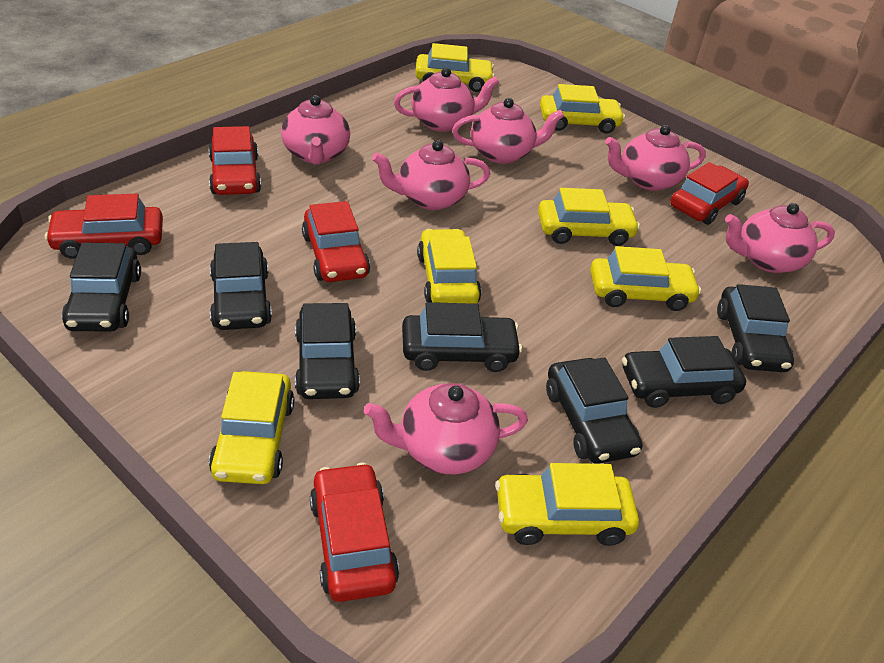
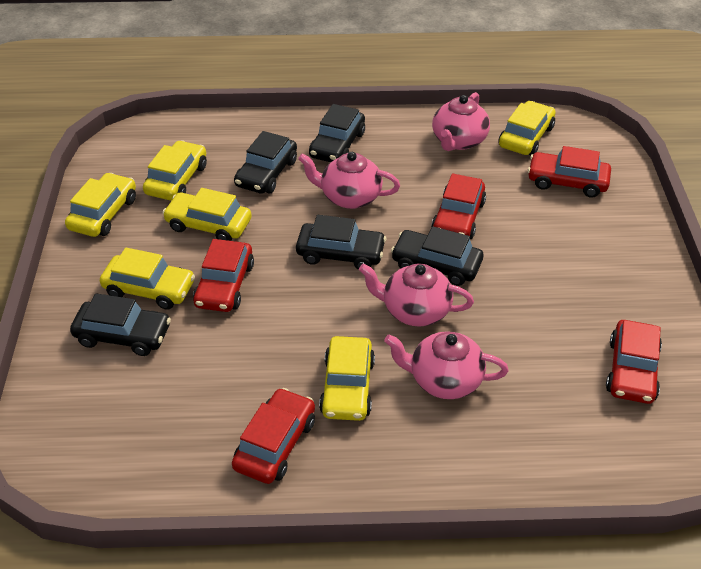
black car: 7 -> 5
pink teapot: 7 -> 4
yellow car: 7 -> 6

